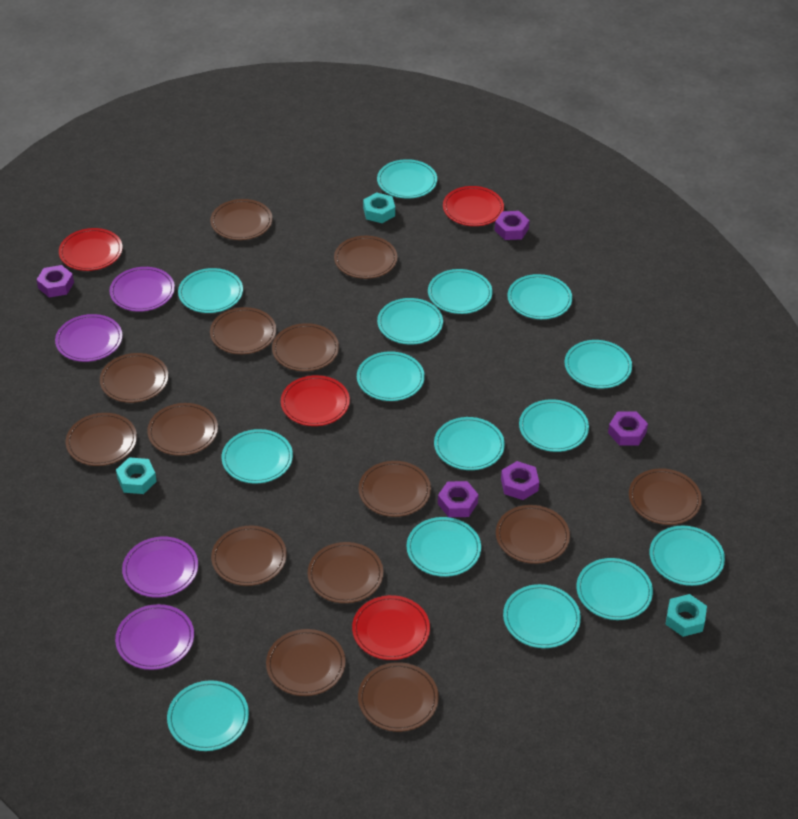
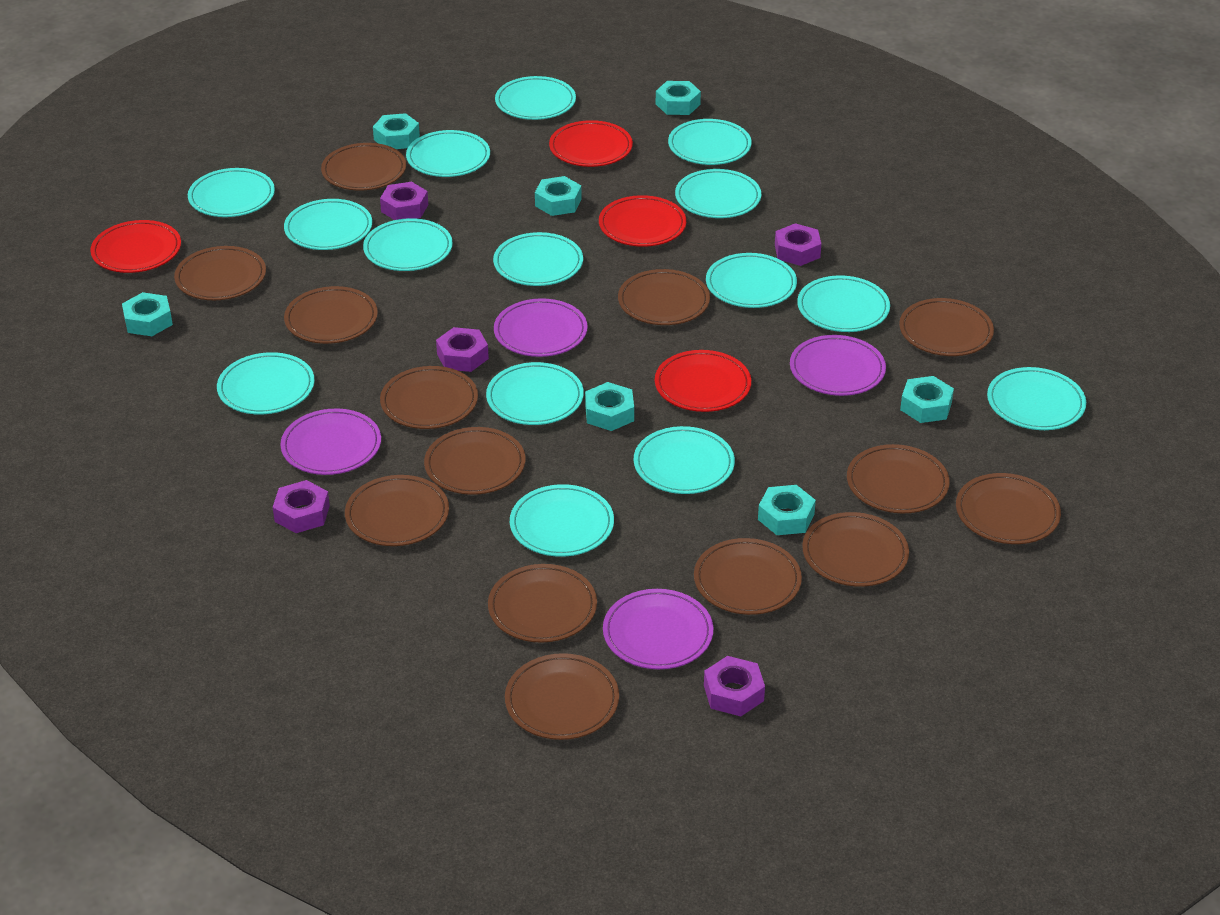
turquoise nut: 3 -> 7

